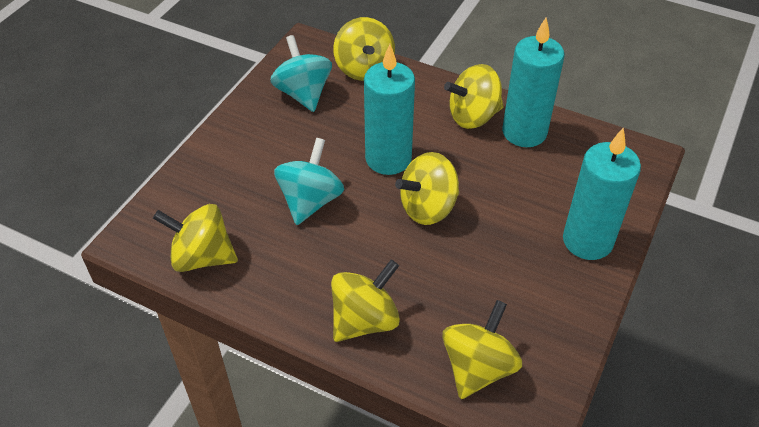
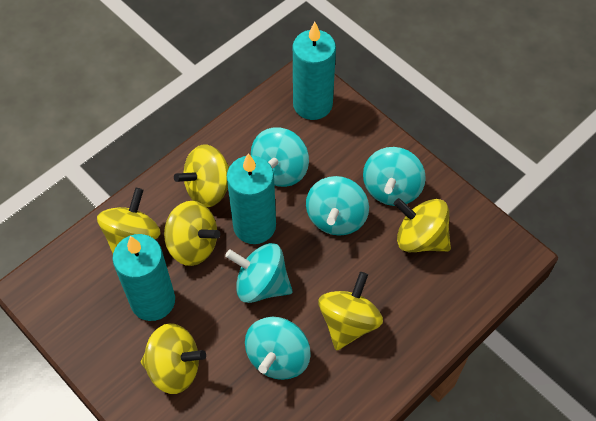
turquoise spinning top: 2 -> 5

